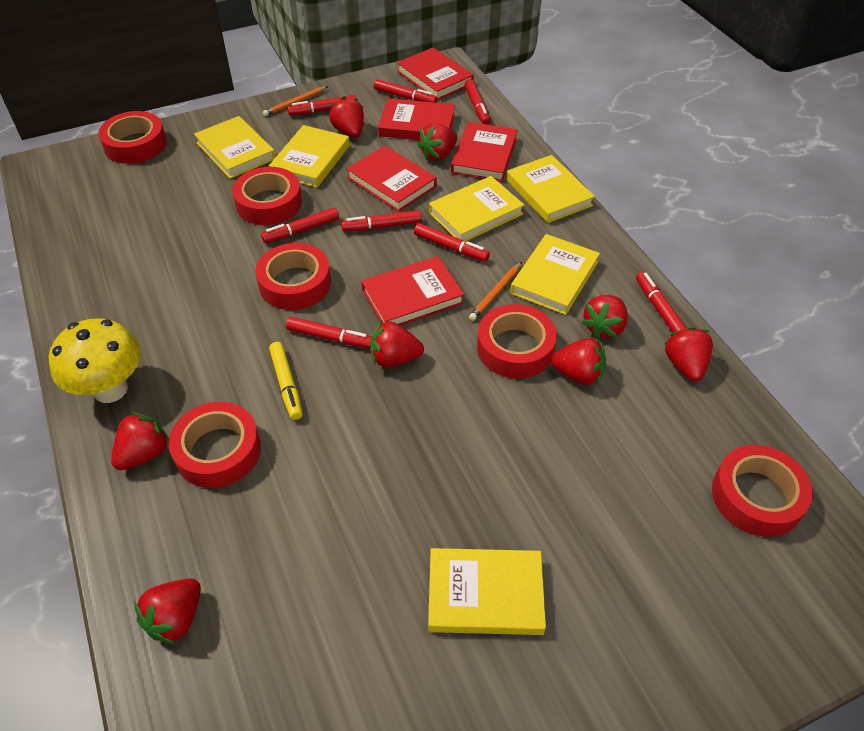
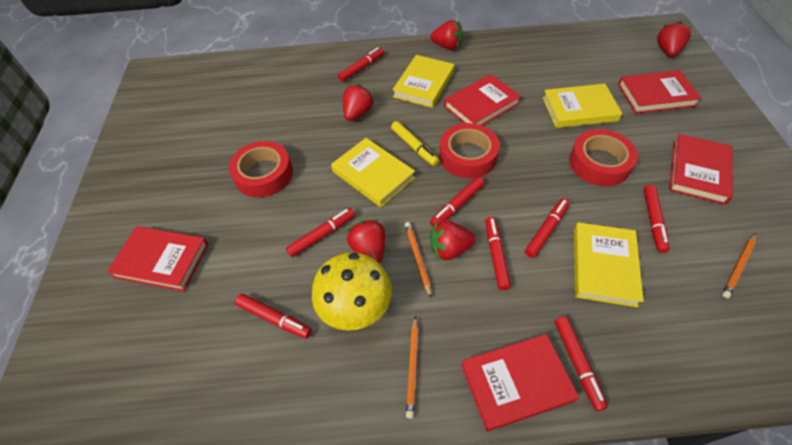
orange pencil: 2 -> 3
red strawberry: 8 -> 5
red tape: 6 -> 3
yellow book: 6 -> 4

